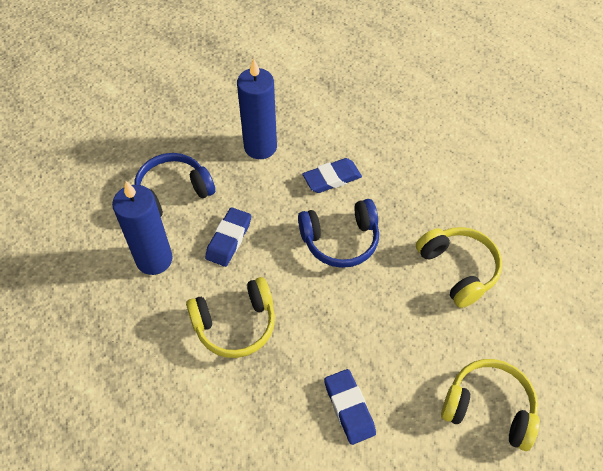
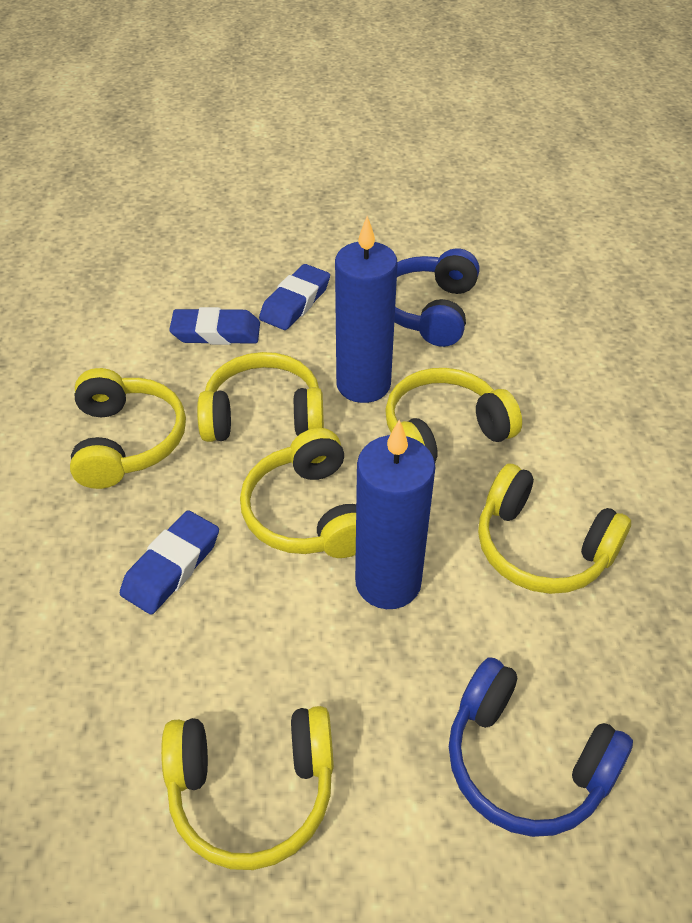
yellow headphones: 3 -> 6

